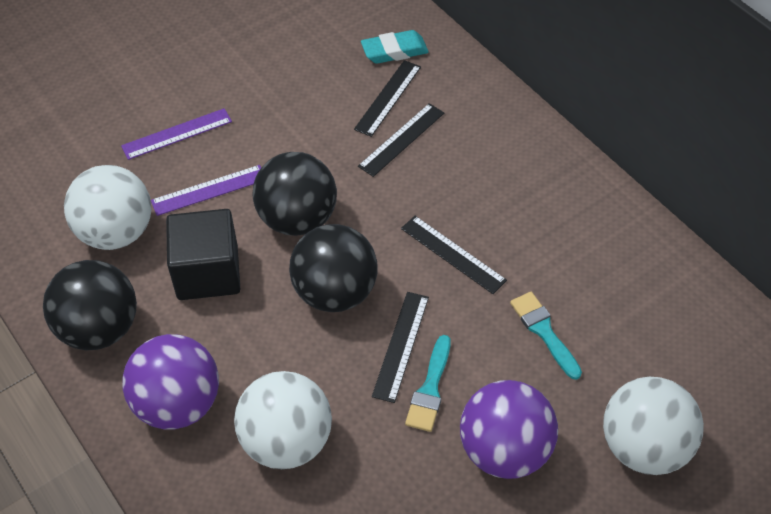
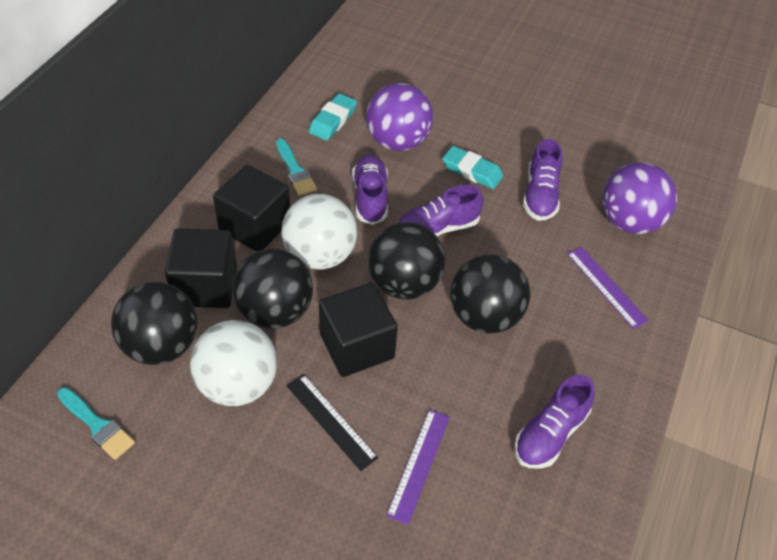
black ball: 3 -> 4
black cube: 1 -> 3
black ruler: 4 -> 1
purple shoe: 0 -> 4
turquoise eraser: 1 -> 2
white ball: 3 -> 2

